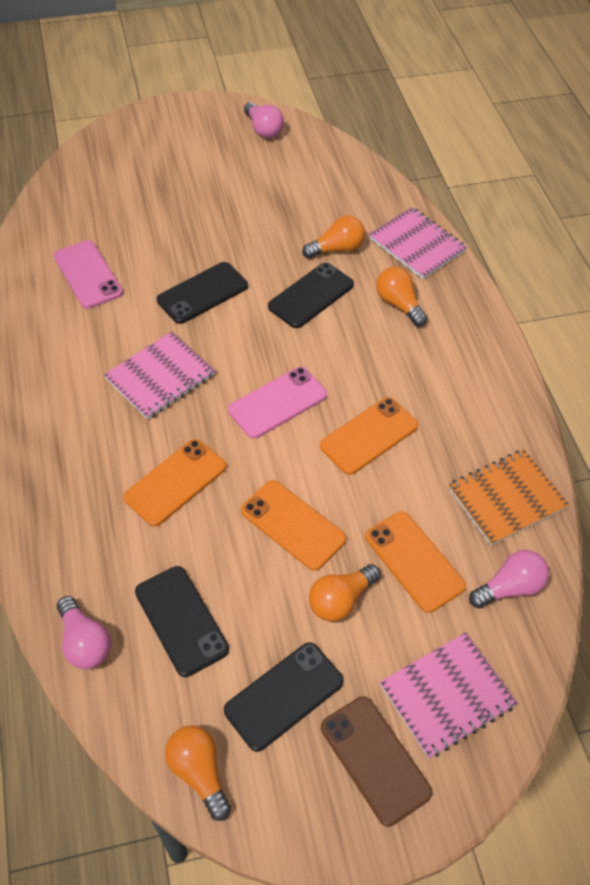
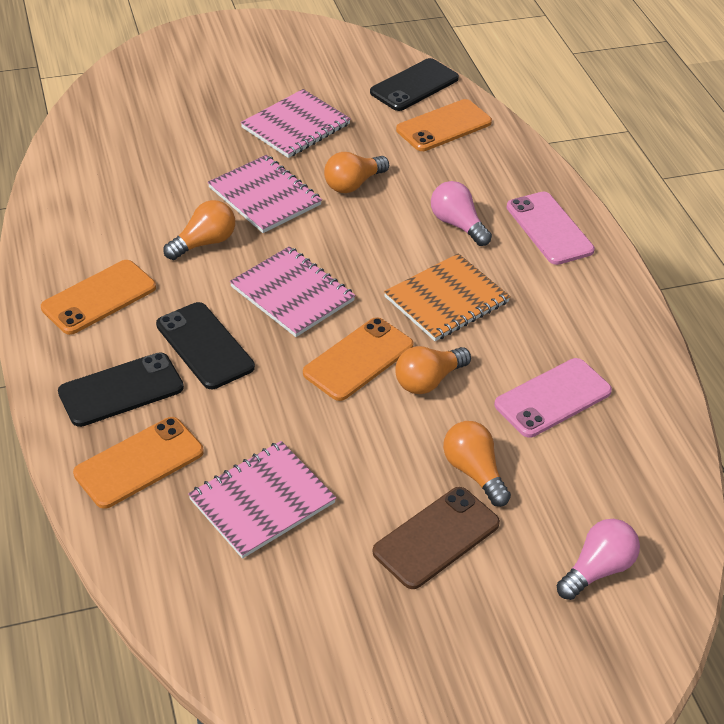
black phone: 4 -> 3
pink light bulb: 3 -> 2
pink notebook: 3 -> 4

